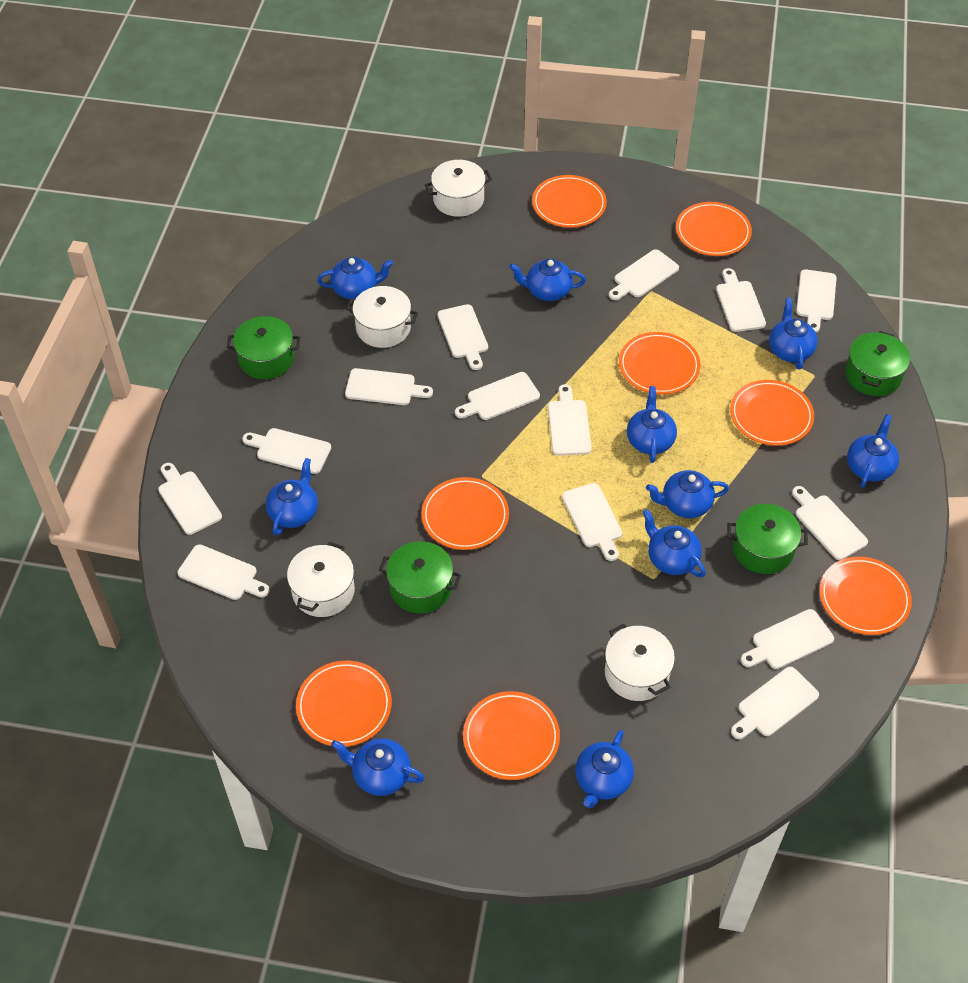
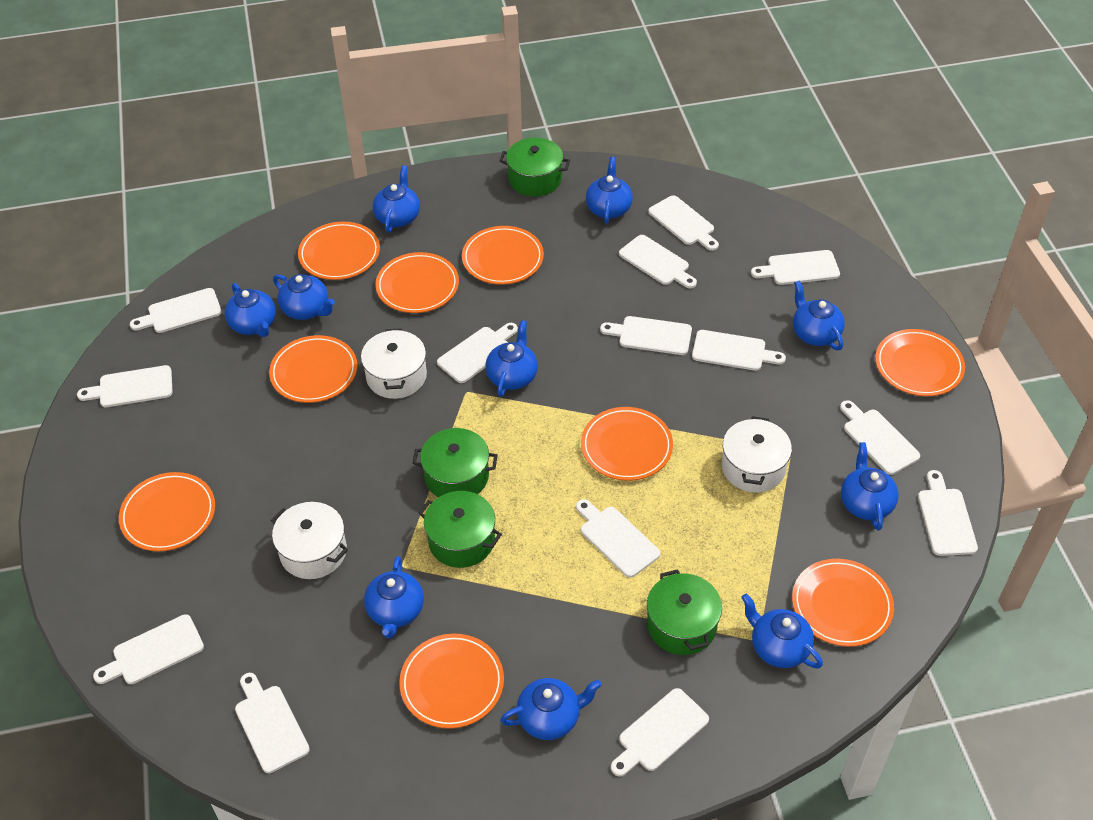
orange plate: 8 -> 9
white pot: 4 -> 3

